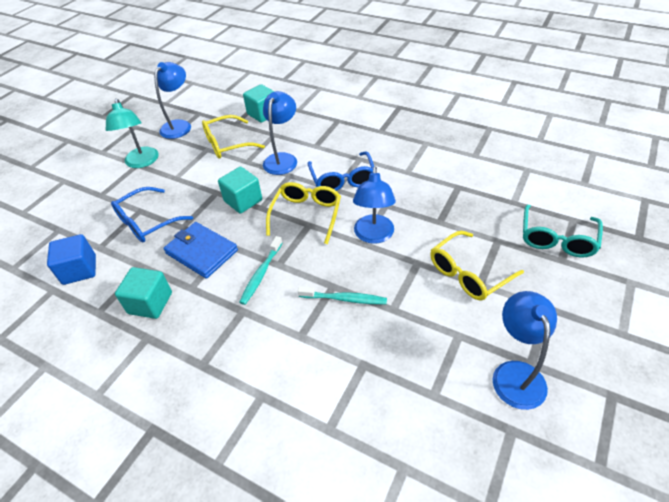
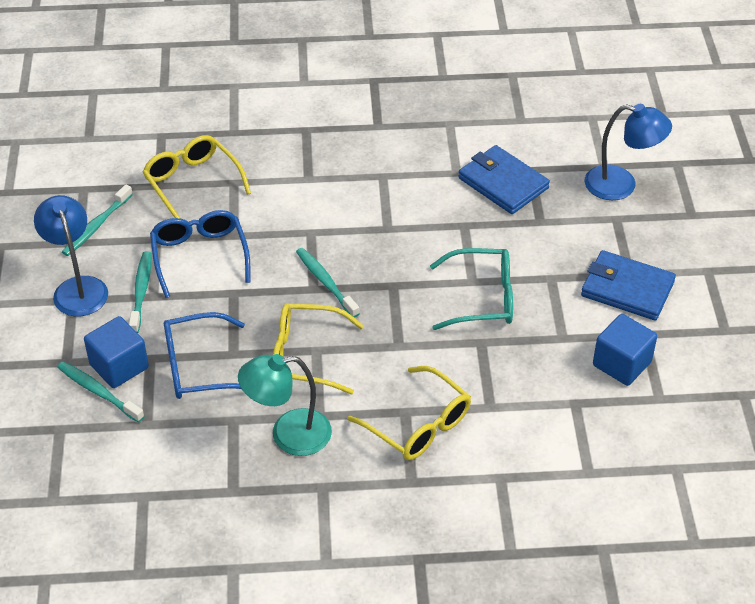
blue cube: 1 -> 2
blue lamp: 4 -> 2
blue wallet: 1 -> 2
turquoise cube: 3 -> 0
turquoise toothbrush: 2 -> 4

